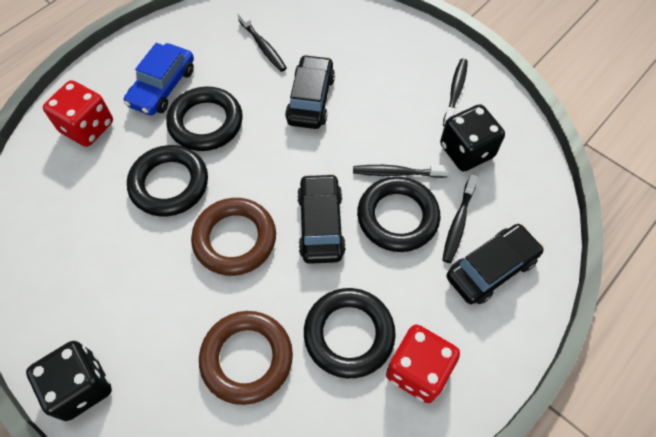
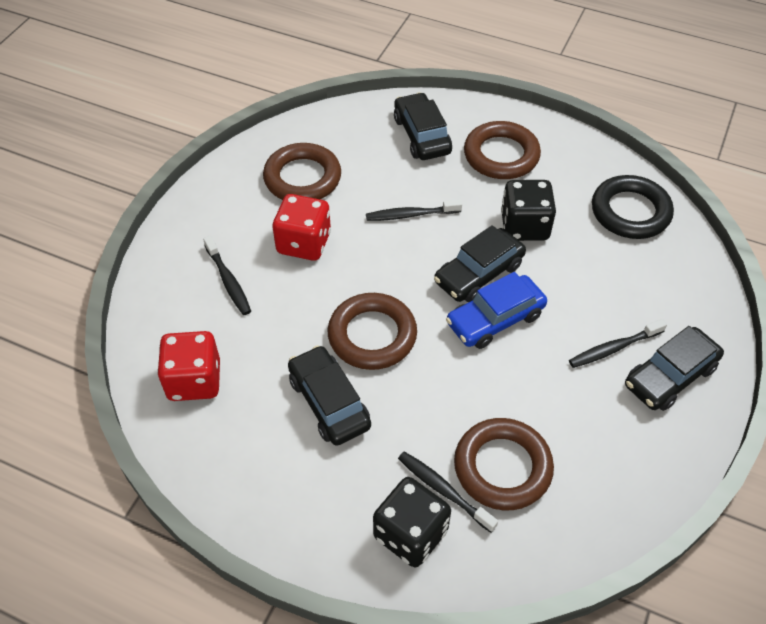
black car: 3 -> 4
black ring: 4 -> 1
brown ring: 2 -> 4

